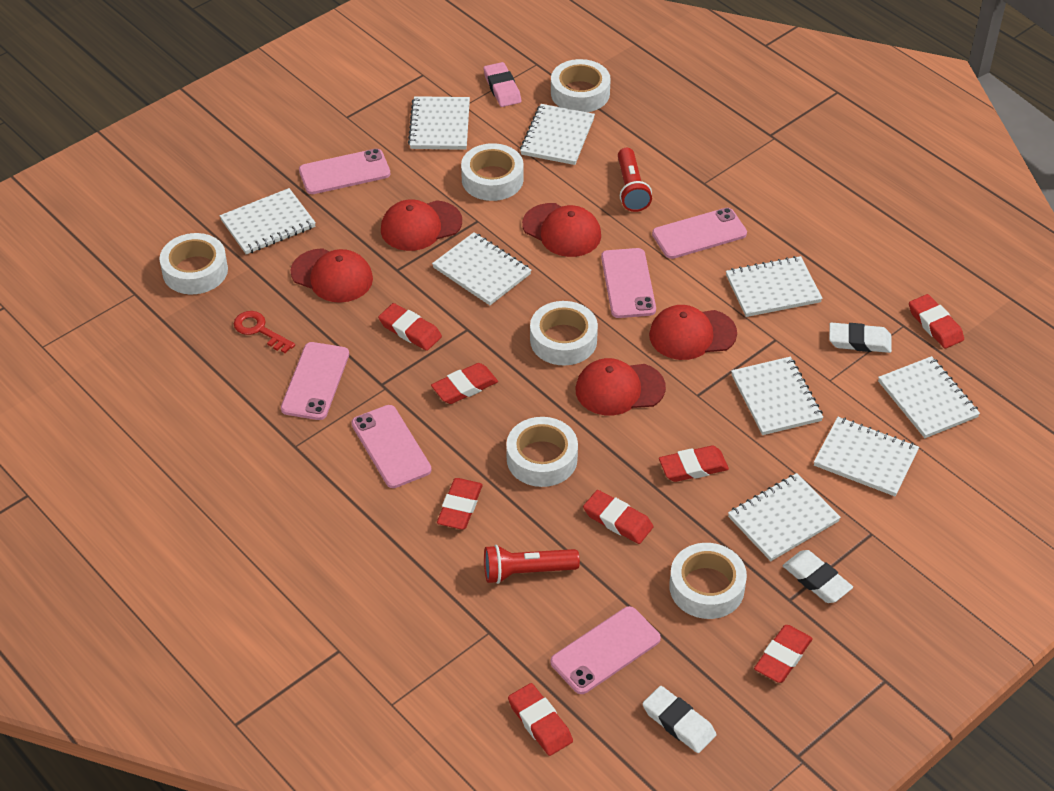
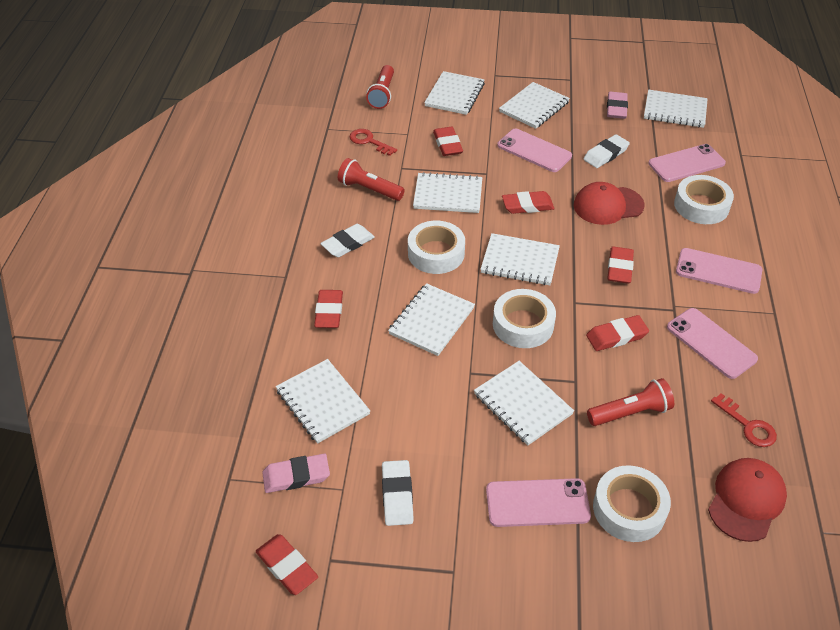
pink eraser: 1 -> 2
pink phone: 6 -> 5
red cap: 5 -> 2
red eraser: 8 -> 6
red flashlight: 2 -> 3
red key: 1 -> 2
white notebook: 9 -> 8
white tape: 6 -> 4

